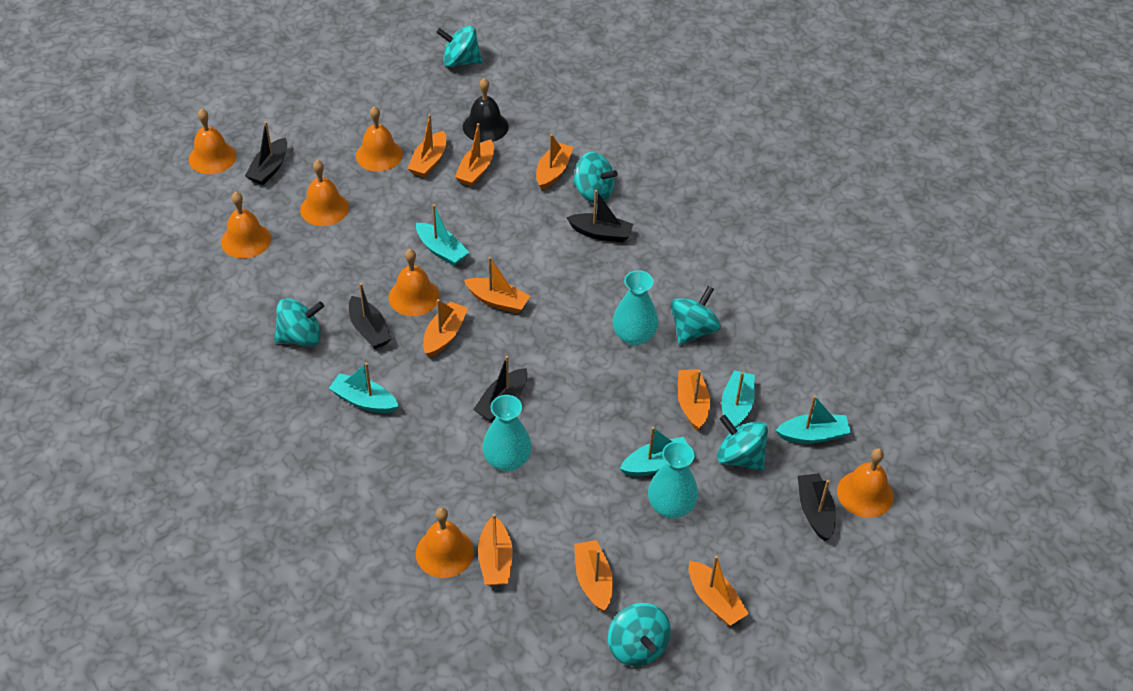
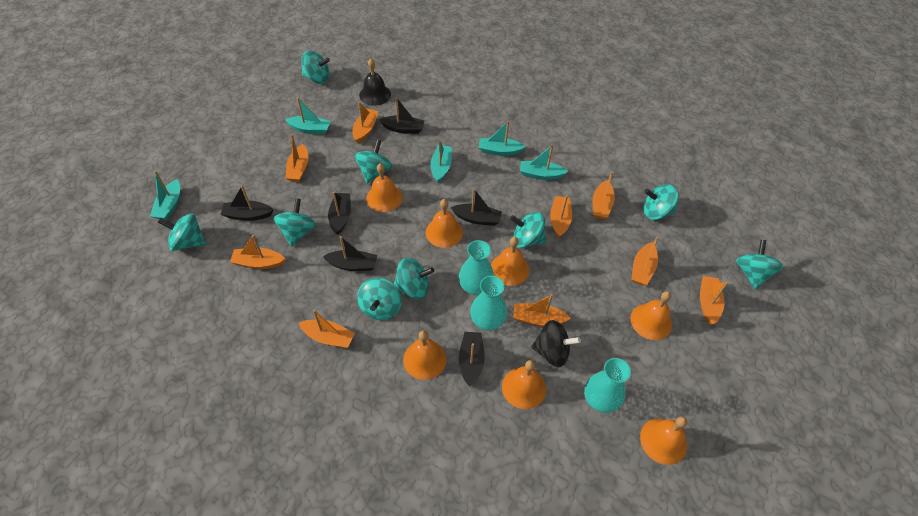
black boat: 5 -> 6
black spinning top: 0 -> 1
turquoise spinning top: 6 -> 9

